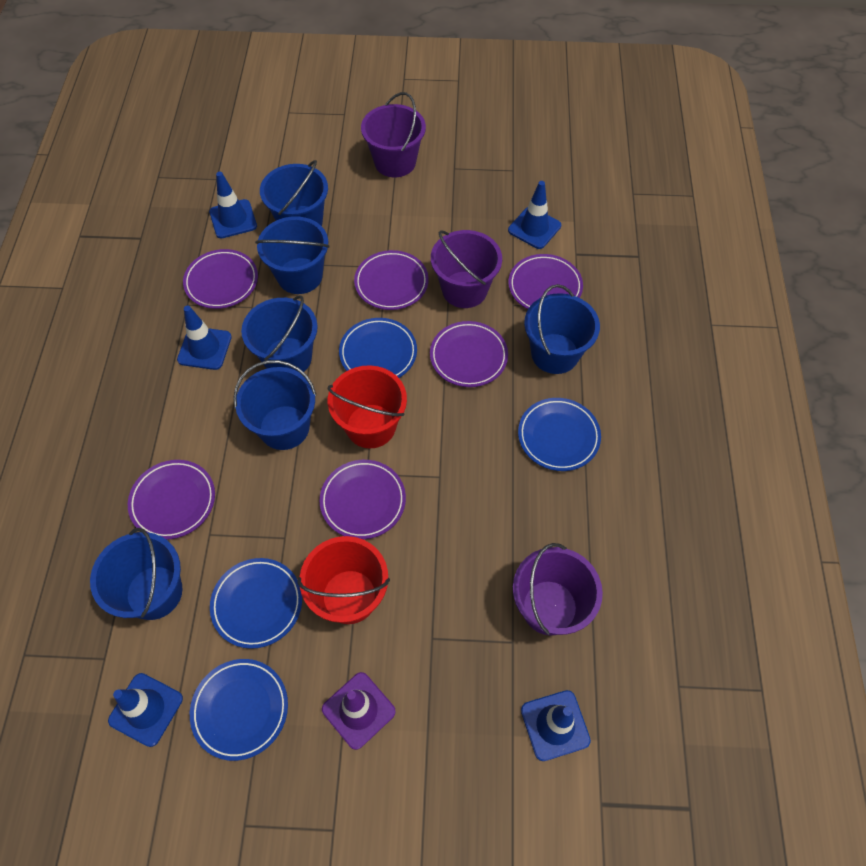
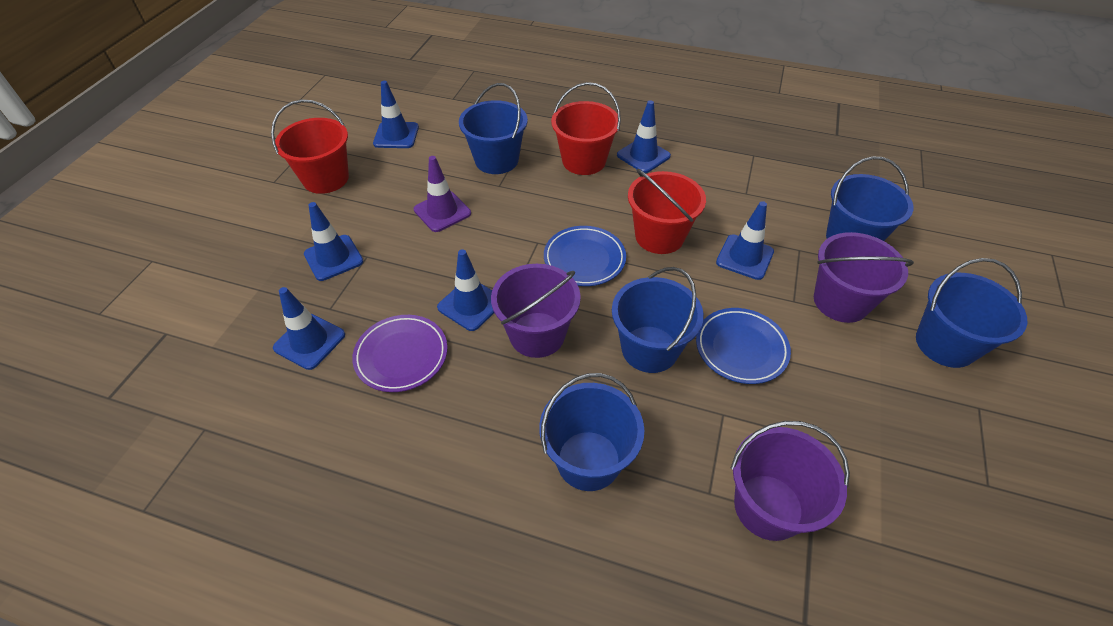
blue bucket: 6 -> 5
blue plate: 4 -> 2
blue traffic cone: 5 -> 6
purple plate: 6 -> 1
red bucket: 2 -> 3

